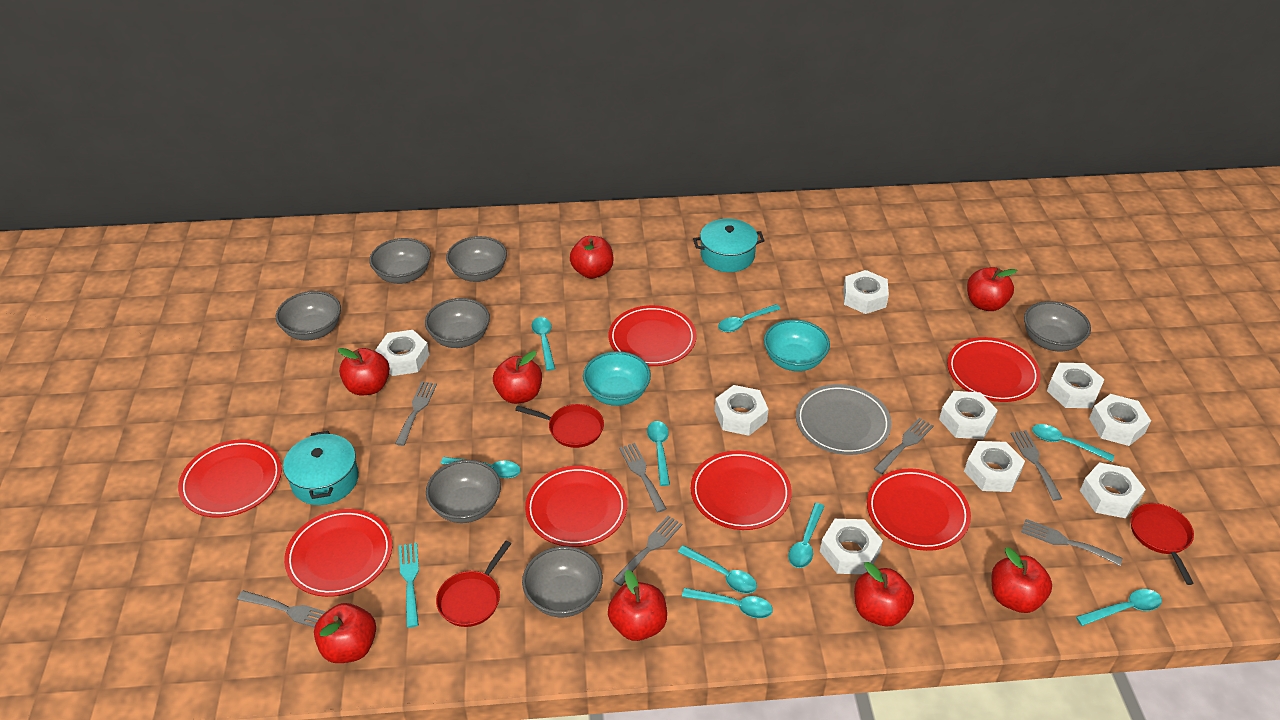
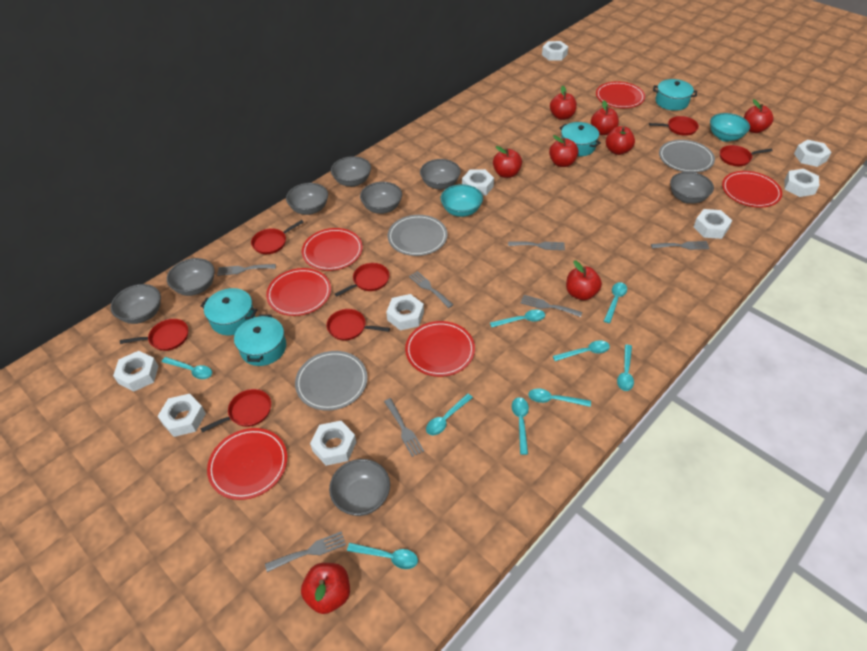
grey bowl: 7 -> 8
grey plate: 1 -> 3
red pan: 3 -> 7
red plate: 7 -> 6
turquoise fork: 1 -> 0
turquoise pot: 2 -> 4

